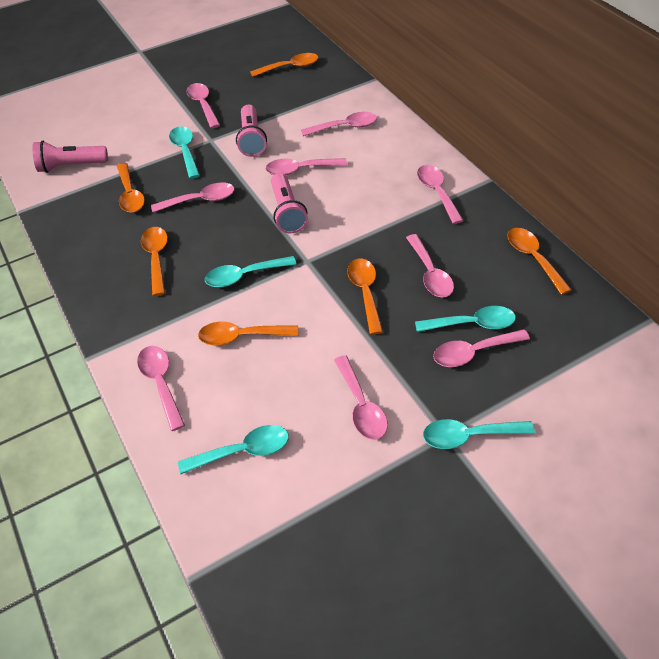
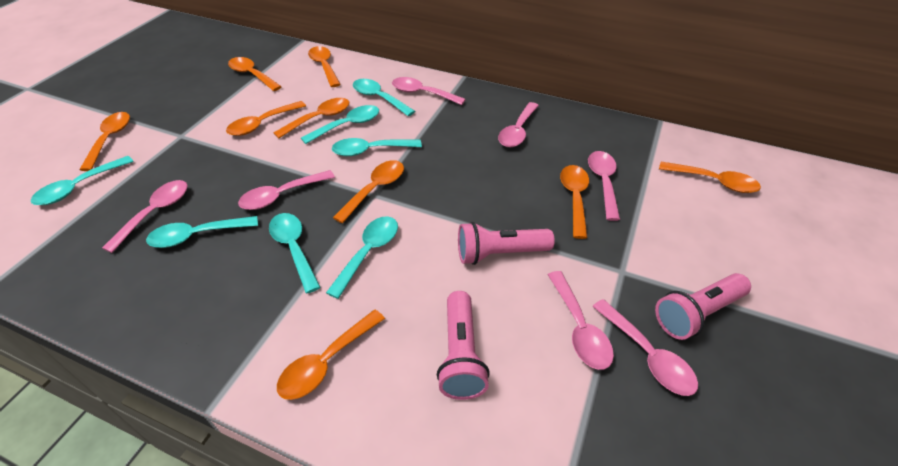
orange spoon: 6 -> 9
pink spoon: 9 -> 7
turquoise spoon: 5 -> 7

